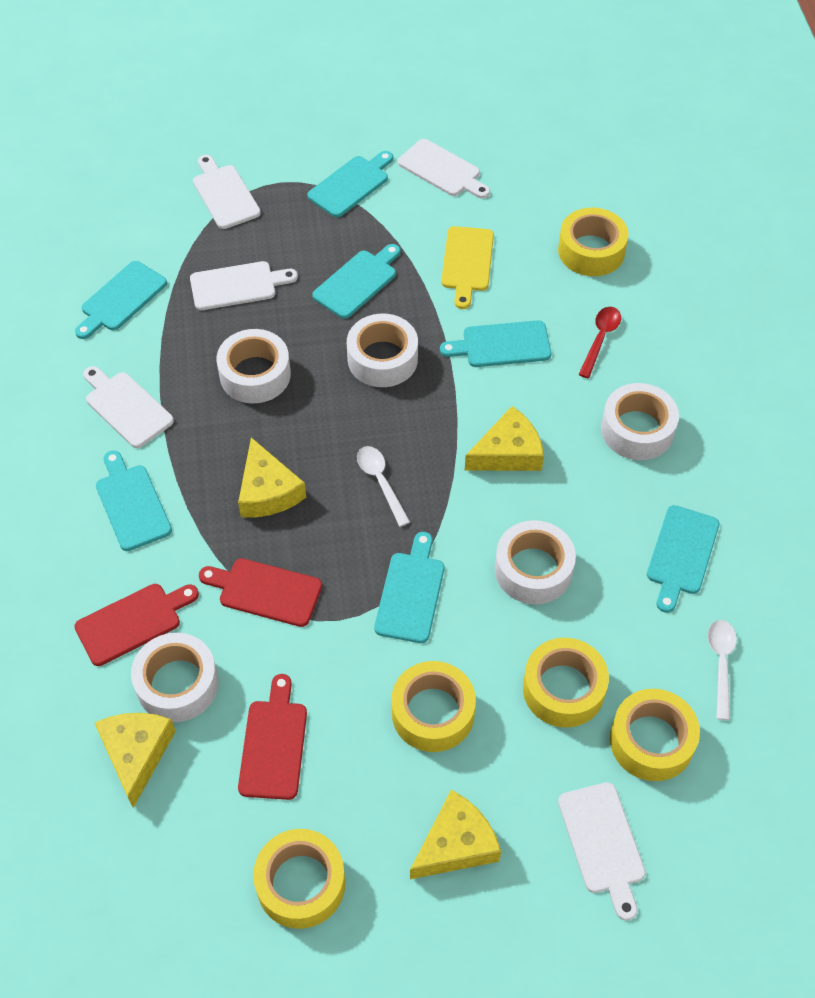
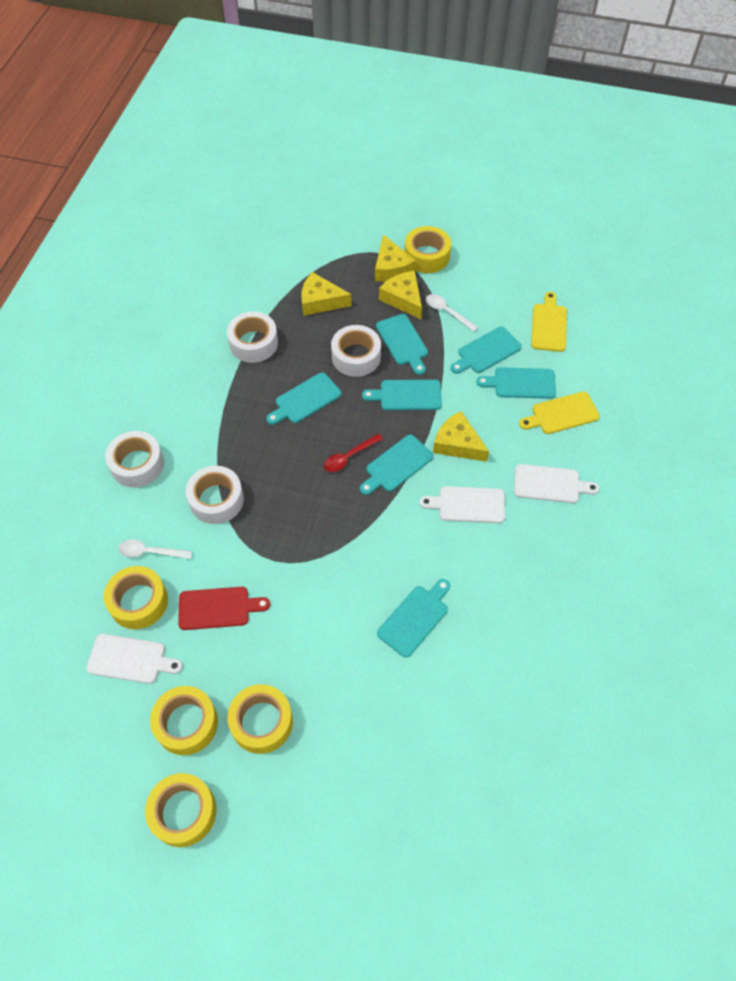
red cutting board: 3 -> 1
white cutting board: 5 -> 3
white tape: 5 -> 4
yellow cutting board: 1 -> 2

